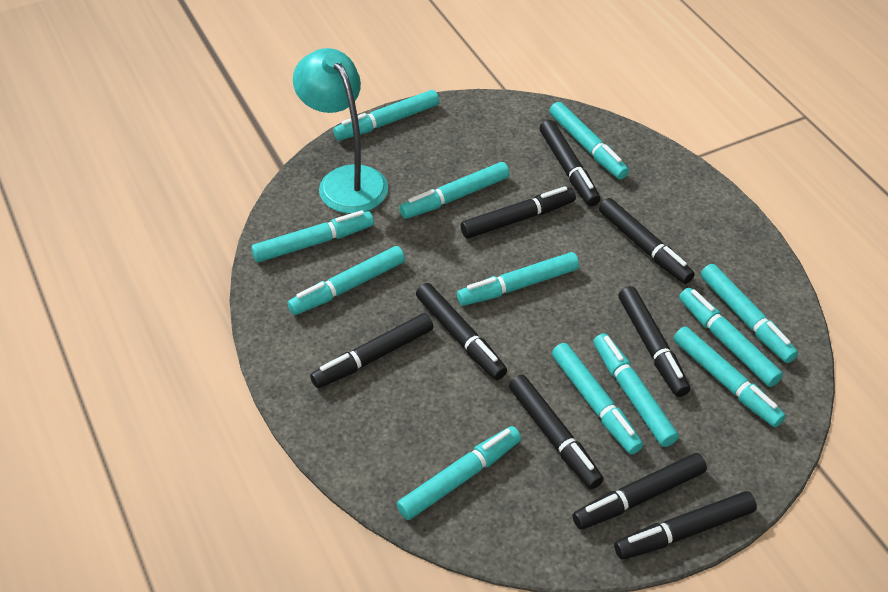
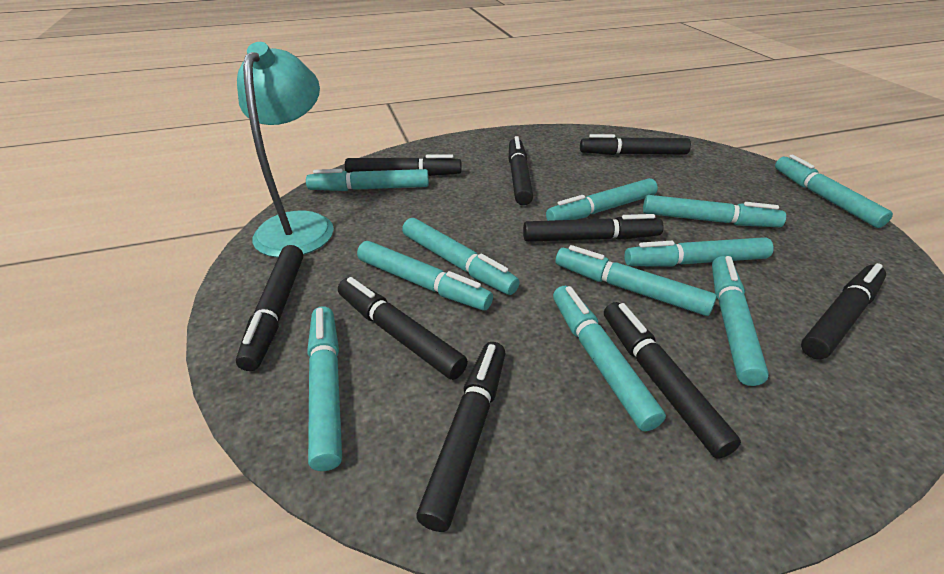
turquoise marker: 12 -> 11

